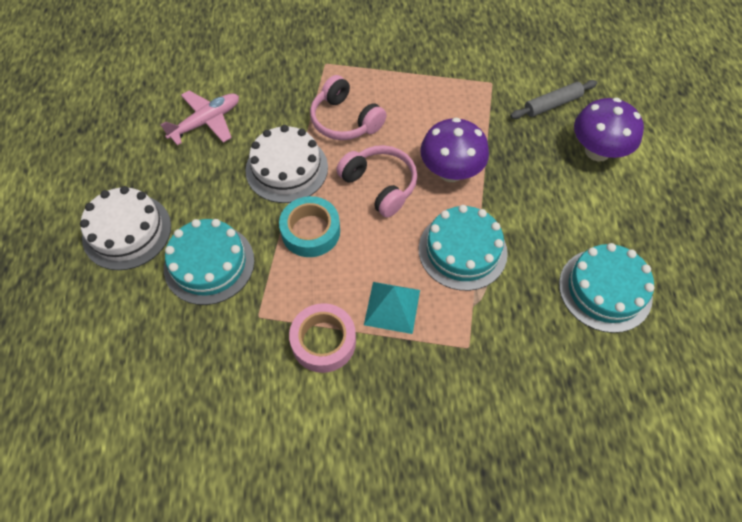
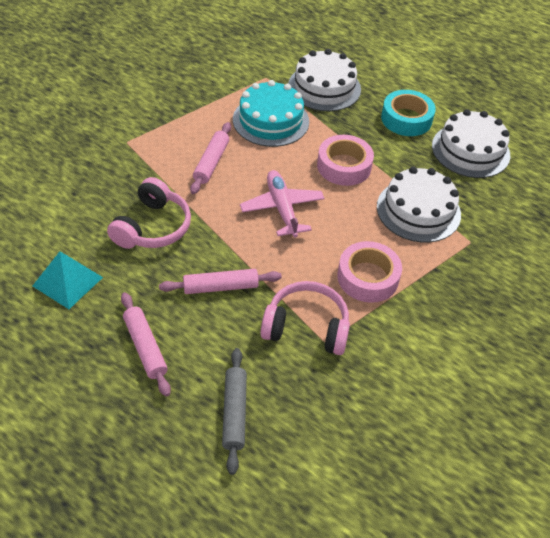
pink rolling pin: 0 -> 3
pink tape: 1 -> 2
purple mushroom: 2 -> 0
turquoise cake: 3 -> 1
white cake: 2 -> 3

